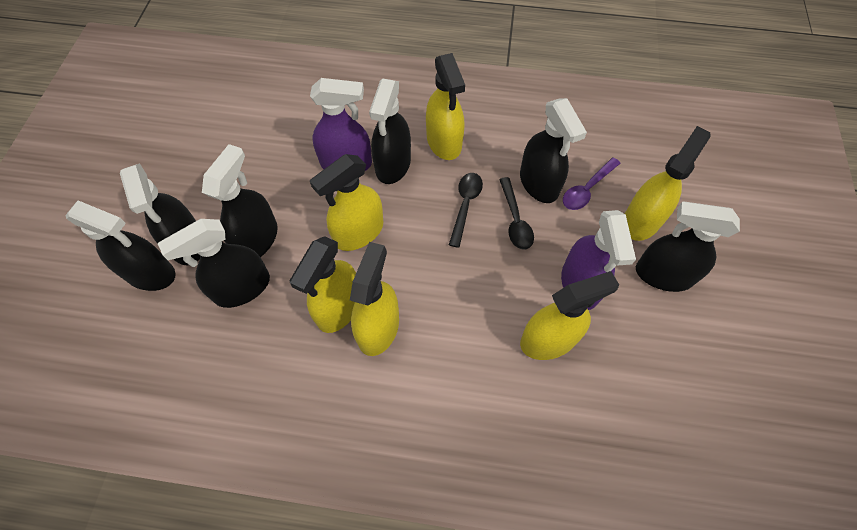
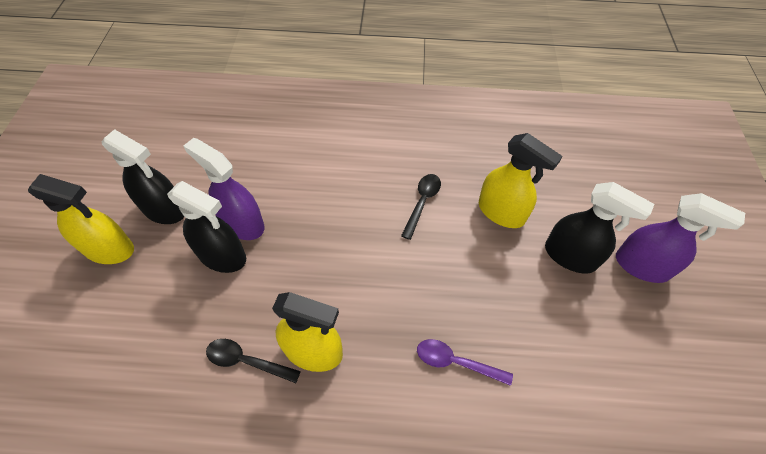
black spray bottle: 7 -> 3
yellow spray bottle: 6 -> 3

